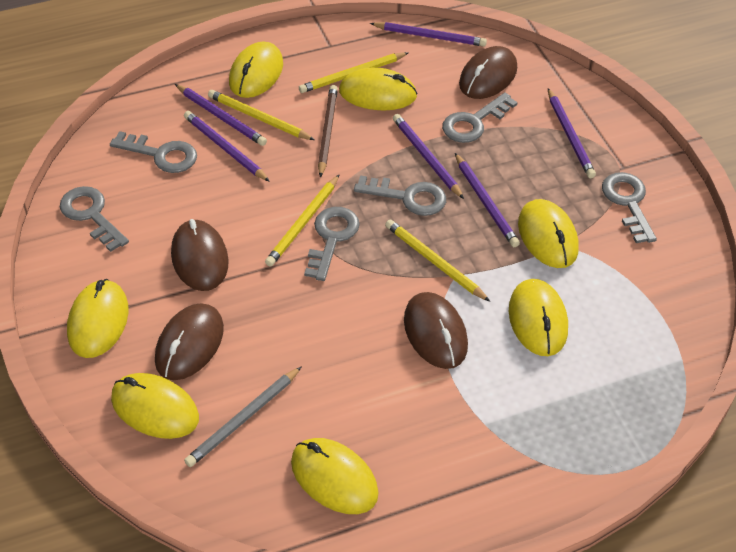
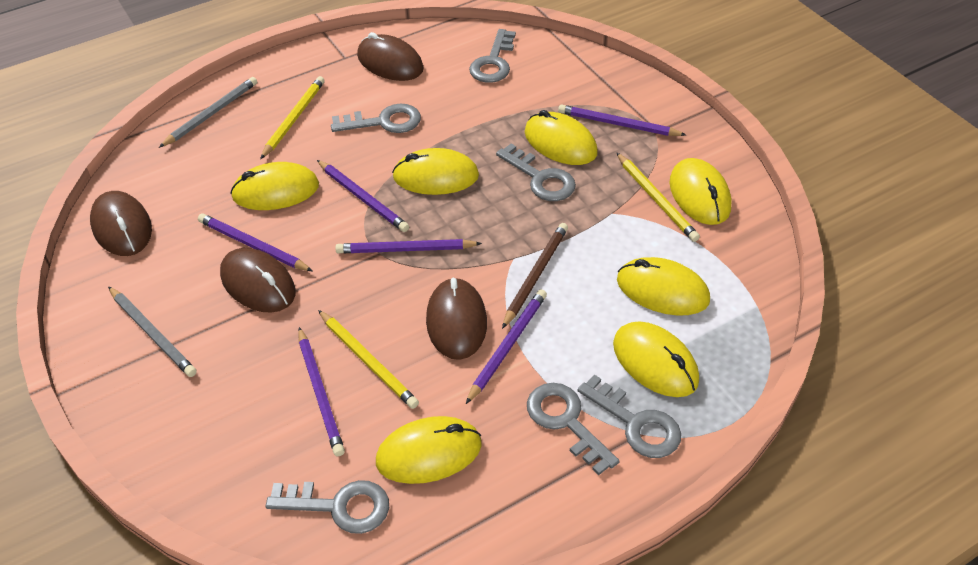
grey pencil: 1 -> 2
yellow pencil: 4 -> 3

